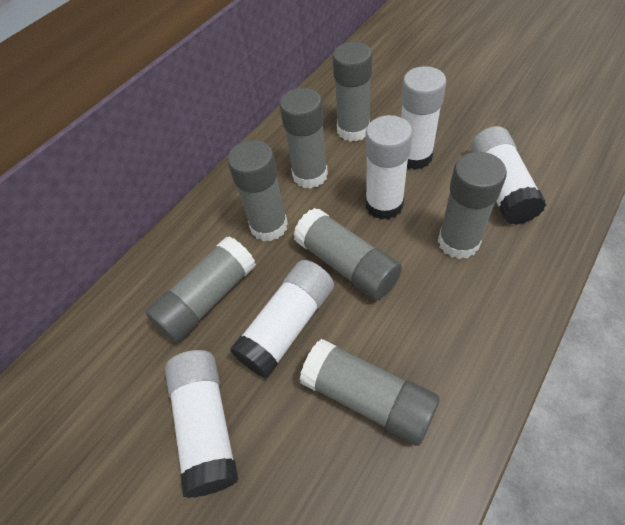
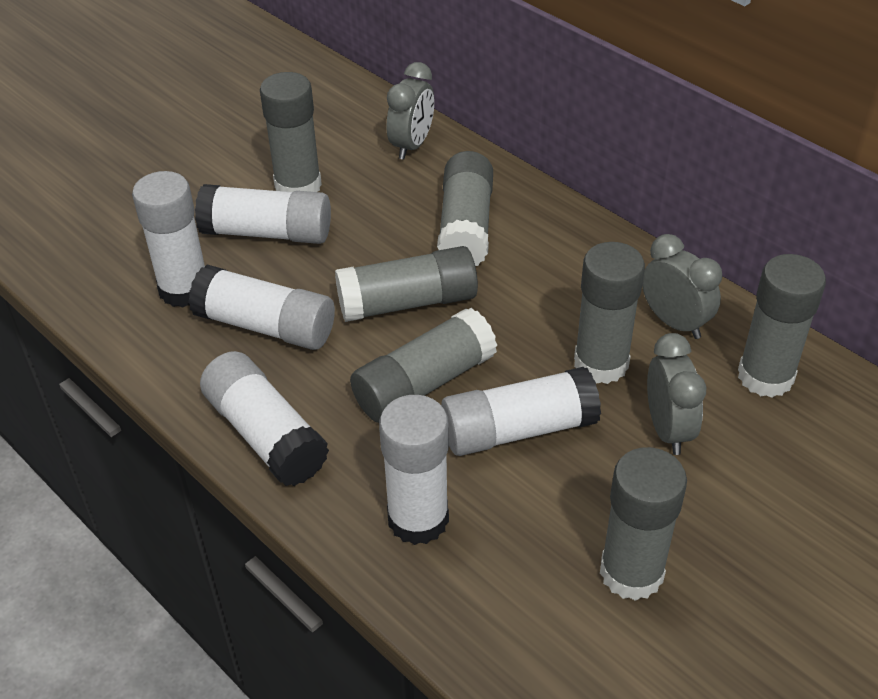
grey clock: 0 -> 3
white glue stick: 5 -> 6

